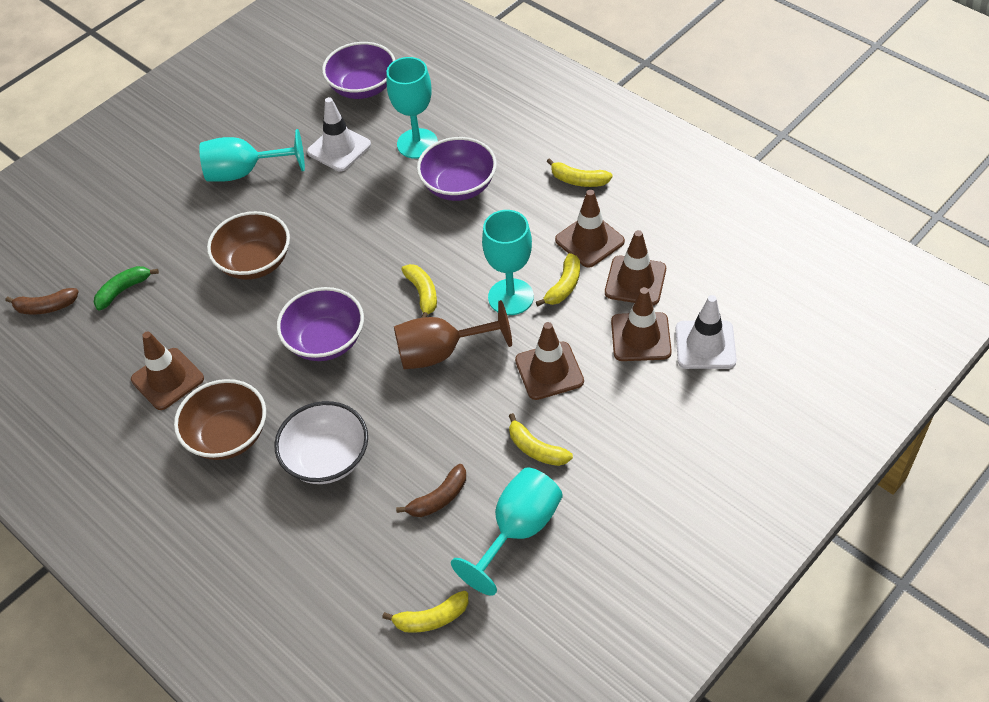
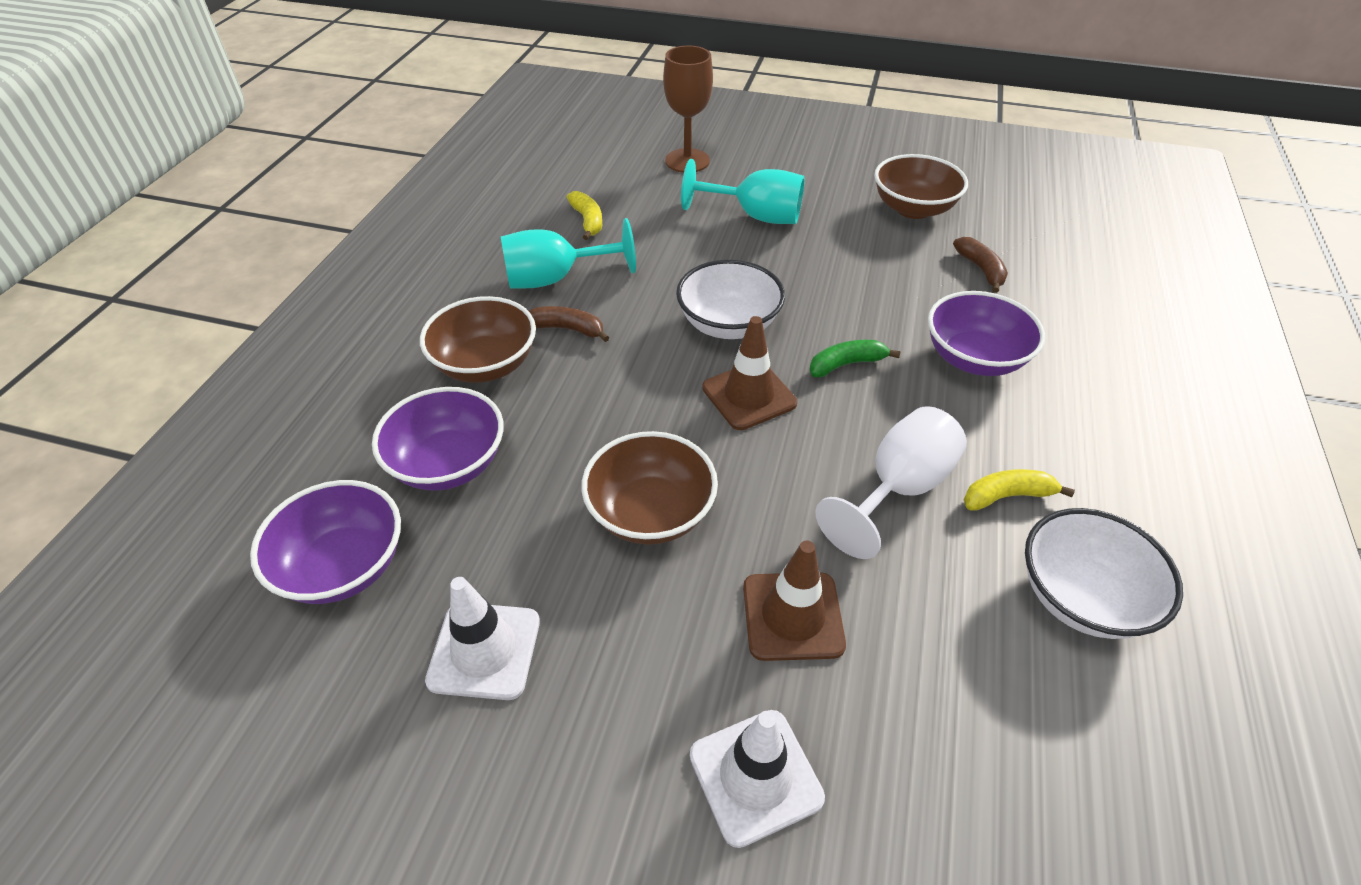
brown bowl: 2 -> 3
brown traffic cone: 5 -> 2
turquoise goblet: 4 -> 2
white bowl: 1 -> 2
white goblet: 0 -> 1
yellow banana: 5 -> 2

